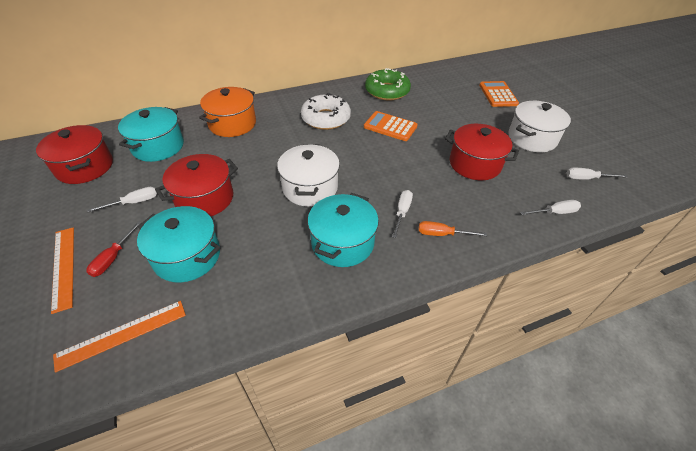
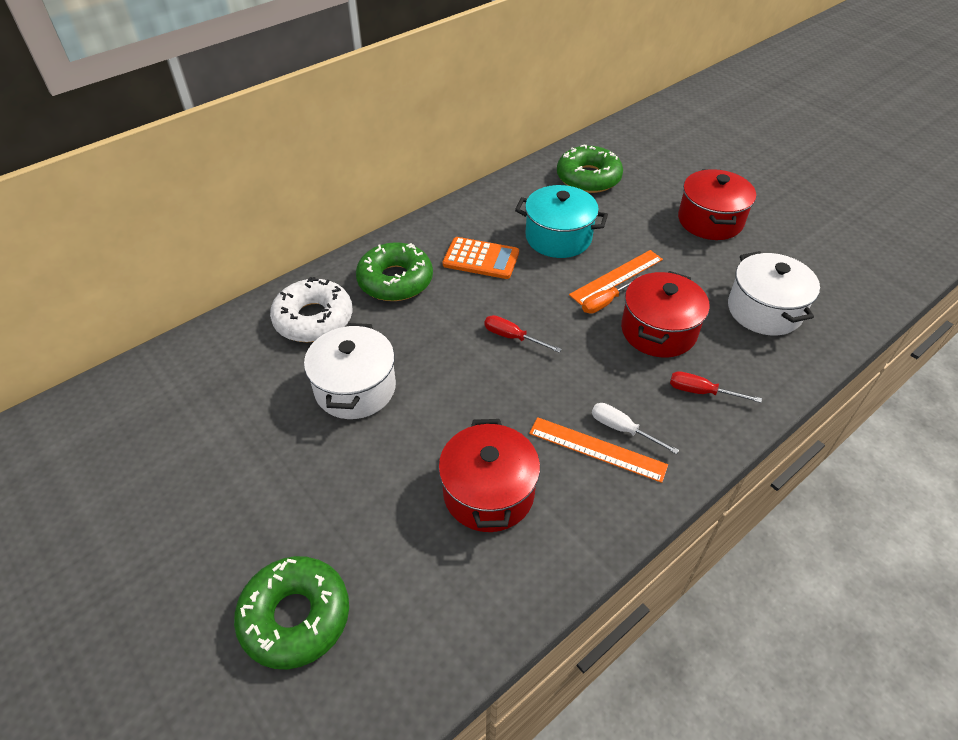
green donut: 1 -> 3
orange calculator: 2 -> 1
orange pot: 1 -> 0
red screwdriver: 1 -> 2
turquoise pot: 3 -> 1
white screwdriver: 4 -> 1

